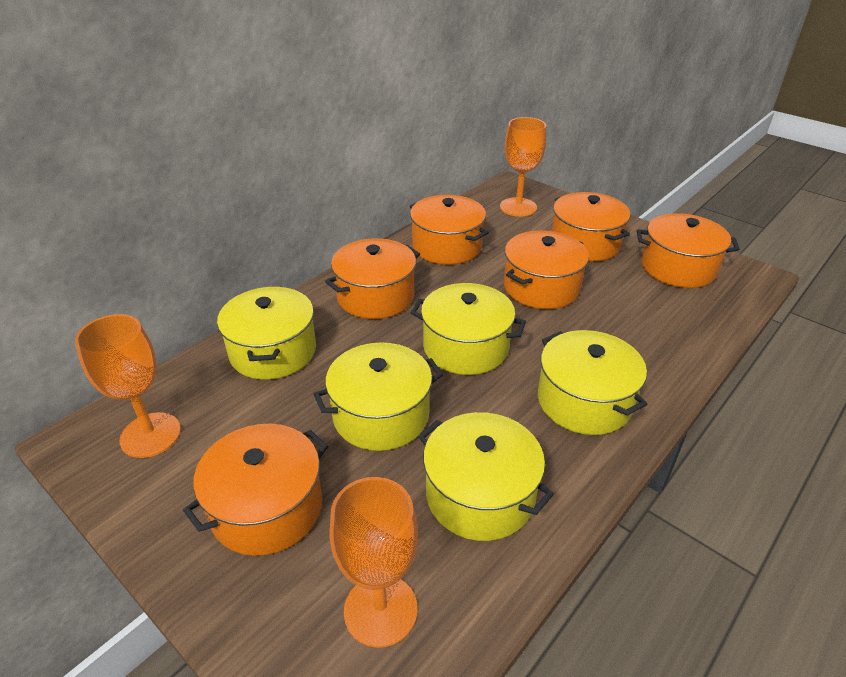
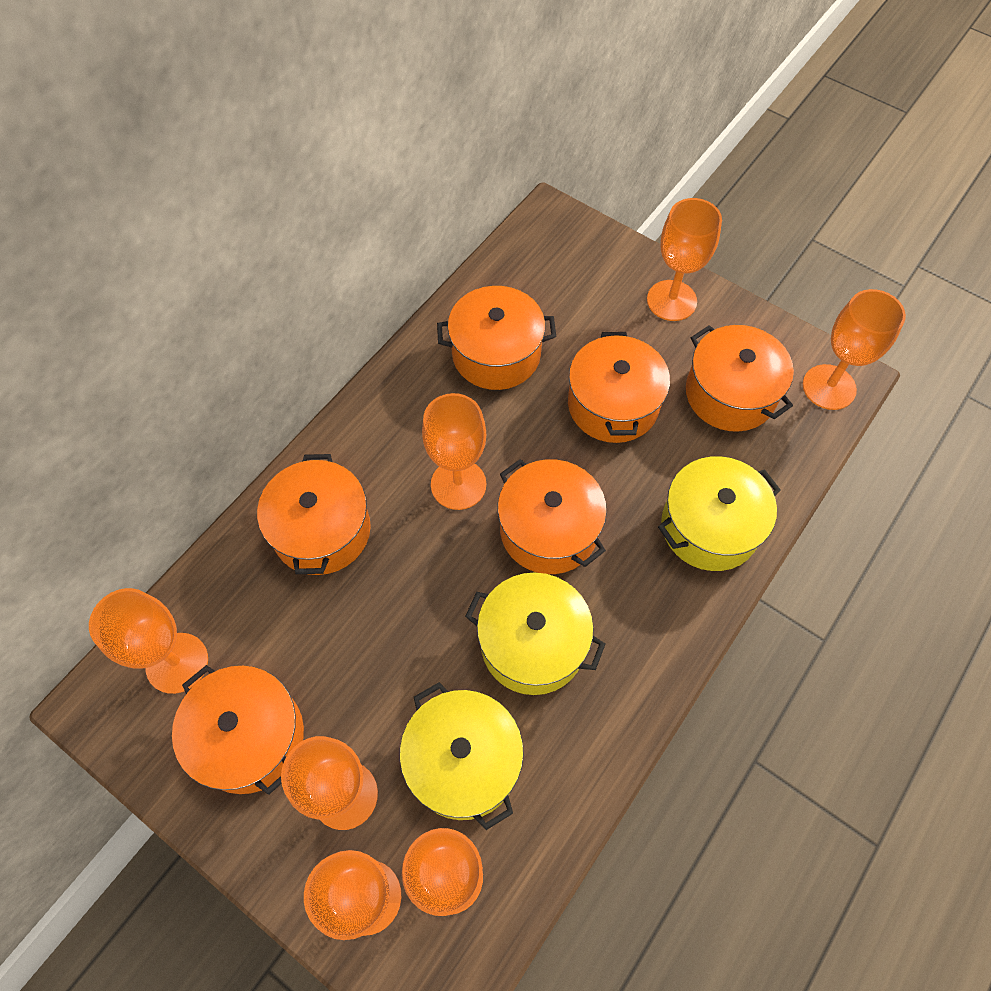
orange goblet: 3 -> 7
yellow pot: 5 -> 3

